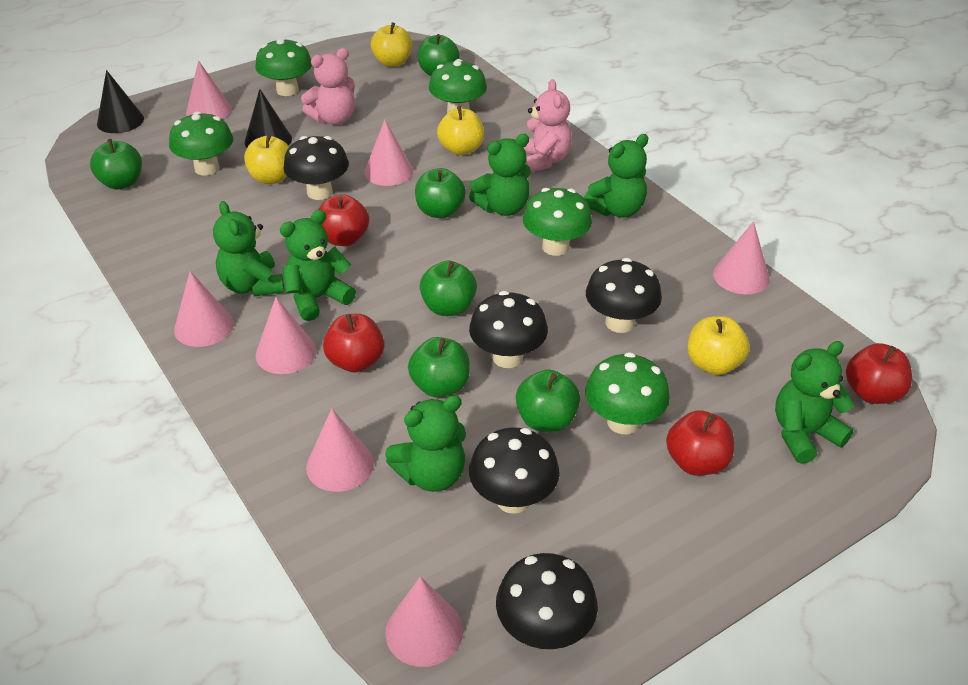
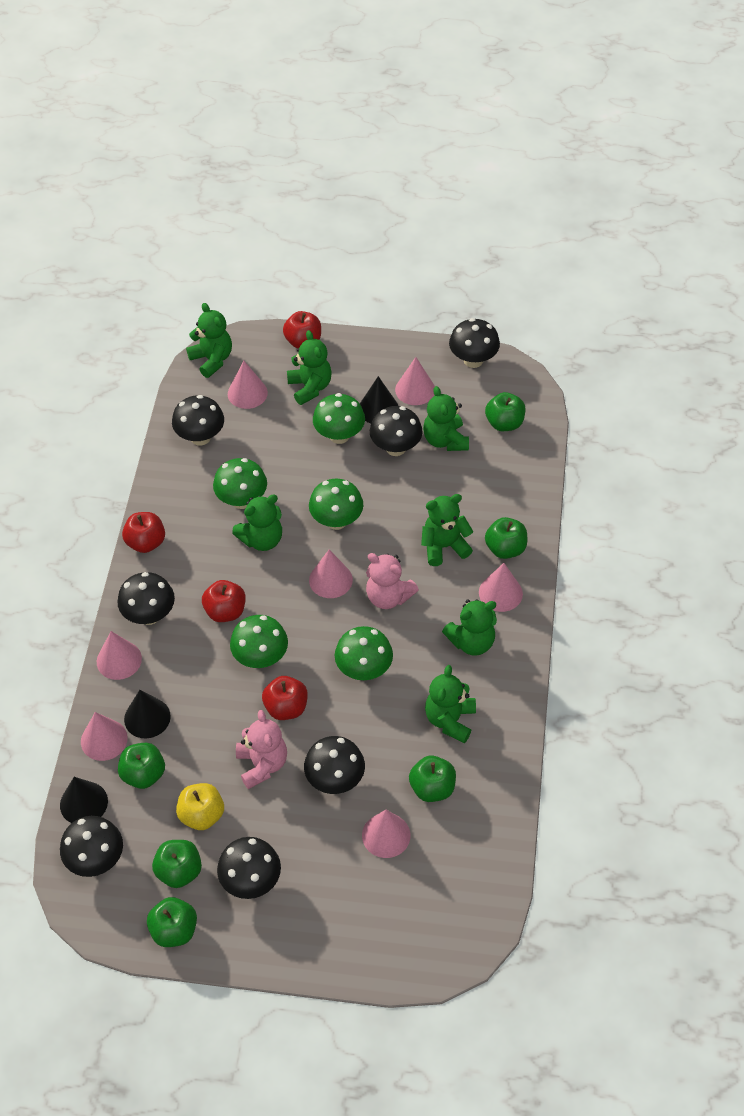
black cone: 2 -> 3
black mushroom: 5 -> 7
green teddy bear: 6 -> 7
yellow apple: 4 -> 1

